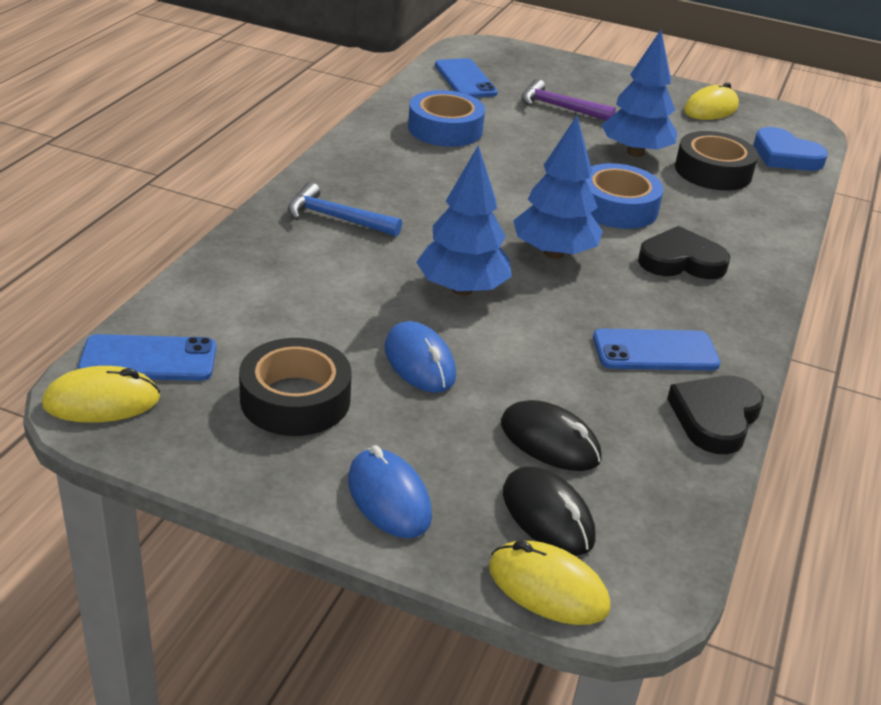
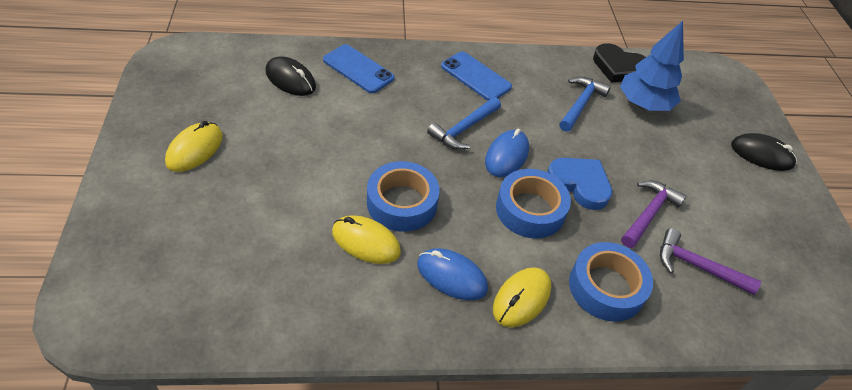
black heart: 2 -> 1
black tape: 2 -> 0
blue hammer: 1 -> 2
blue phone: 3 -> 2
blue tape: 2 -> 3
blue tree: 3 -> 1
purple hammer: 1 -> 2

